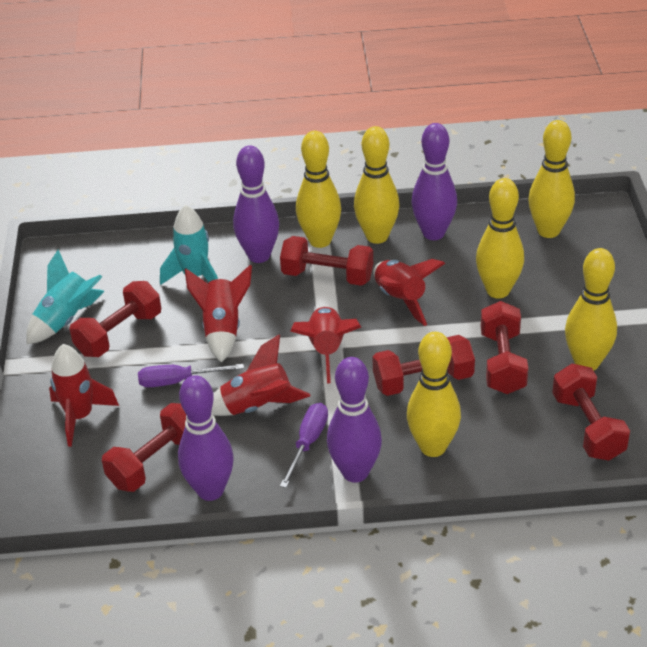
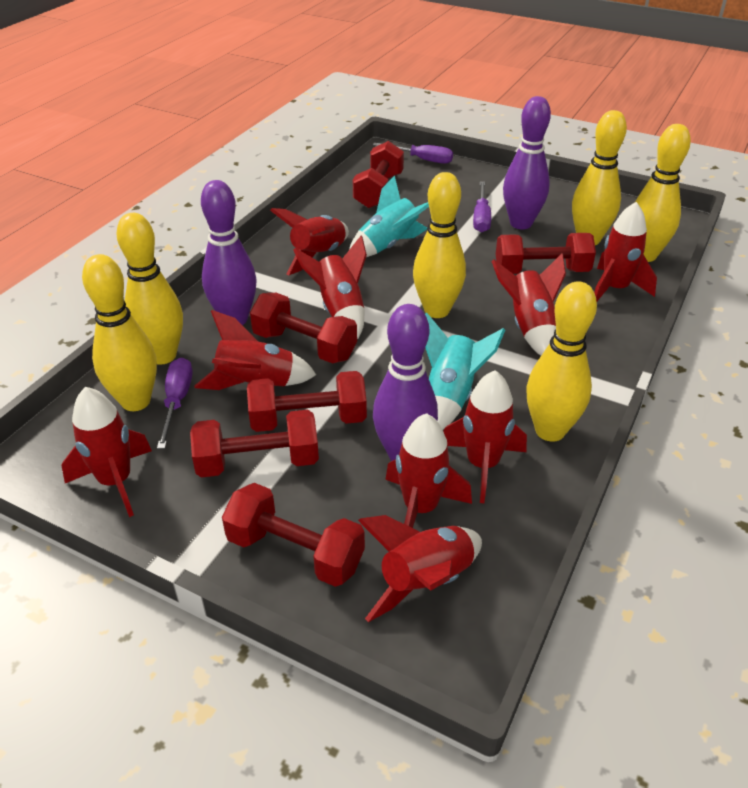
purple bowling pin: 4 -> 3
purple screwdriver: 2 -> 3
red rocket: 5 -> 9

